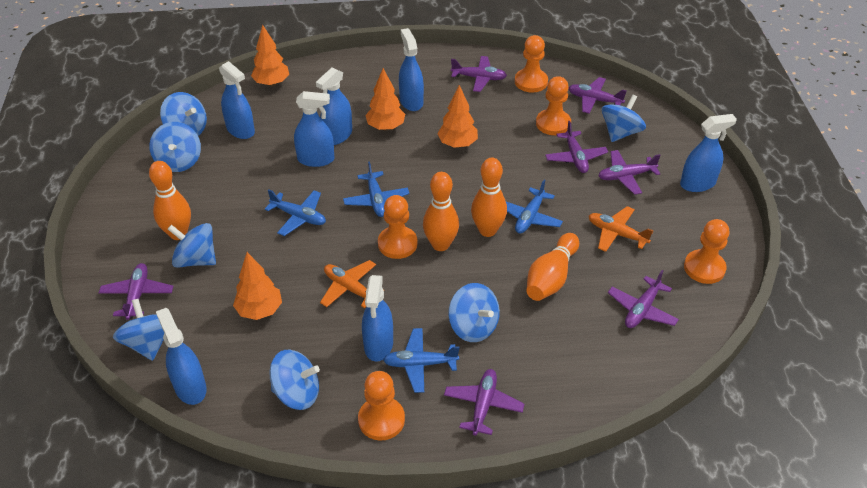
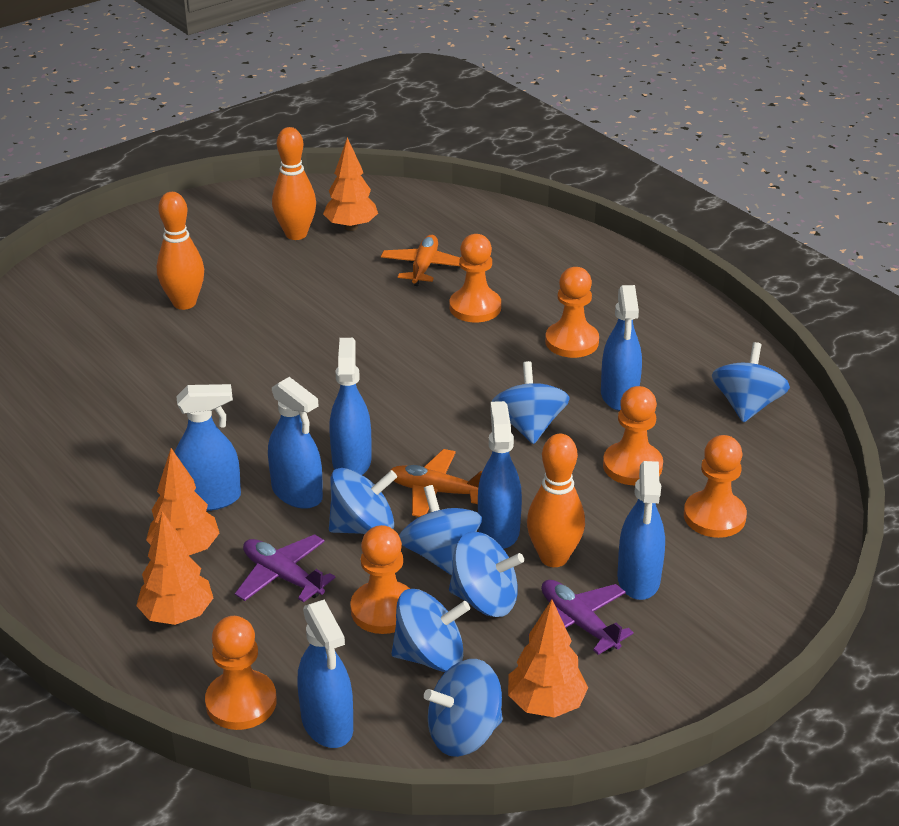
blue plane: 4 -> 0
orange bowling pin: 4 -> 3
orange pawn: 5 -> 6
purple plane: 7 -> 2

